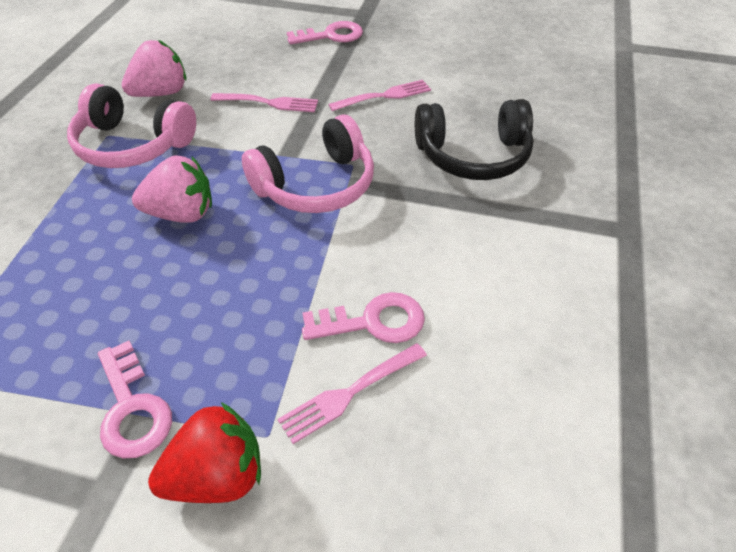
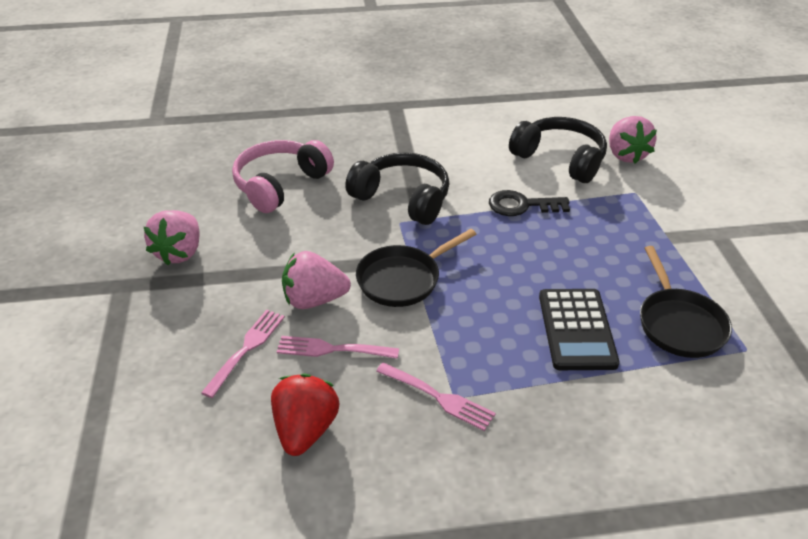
black calculator: 0 -> 1
black headphones: 1 -> 2
black key: 0 -> 1
black pan: 0 -> 2
pink headphones: 2 -> 1
pink key: 3 -> 0
pink strawberry: 2 -> 3

